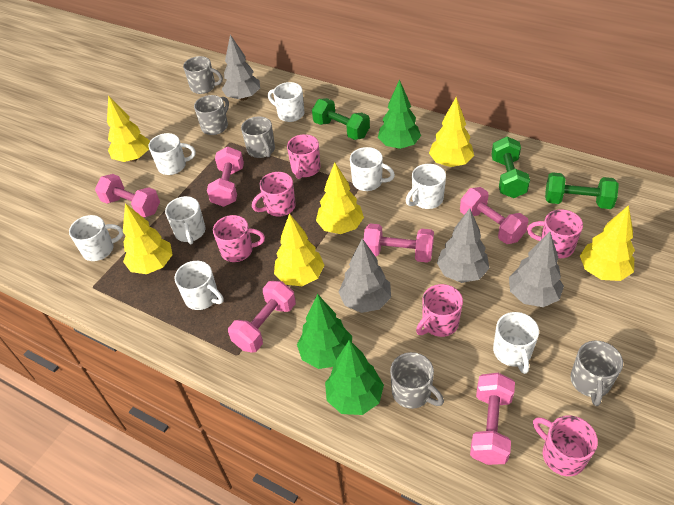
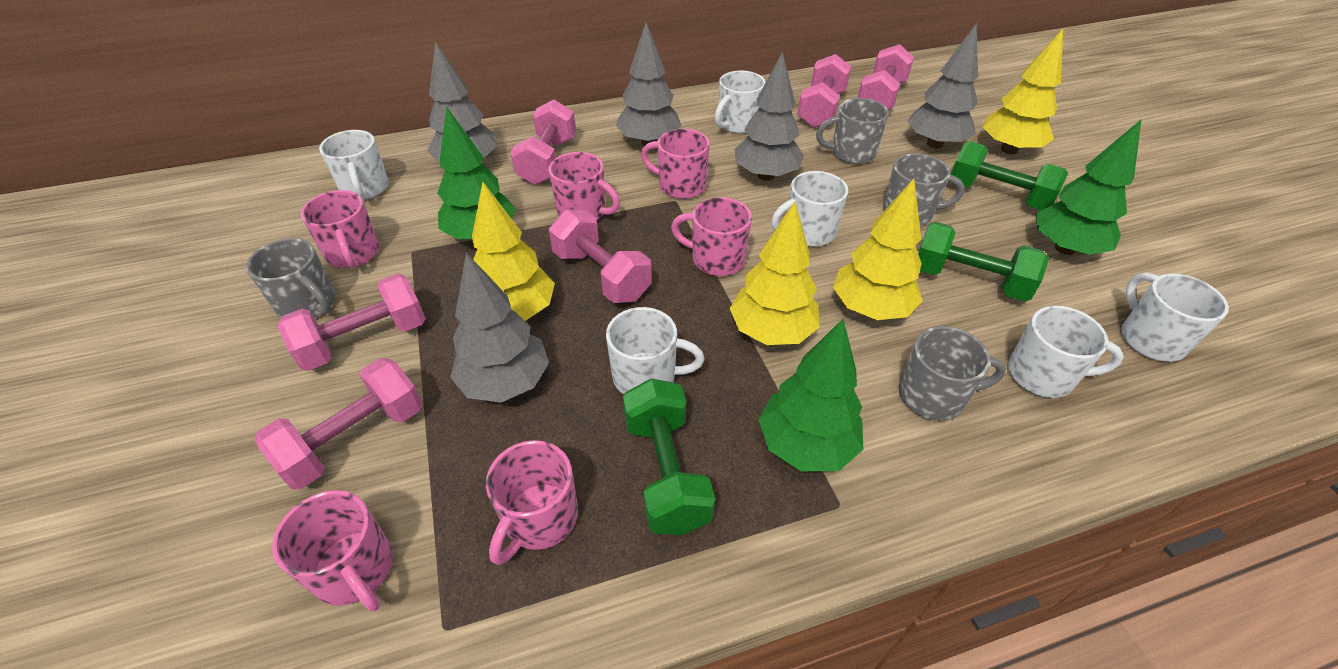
grey mug: 5 -> 4
grey tree: 4 -> 5
white mug: 8 -> 6
yellow tree: 6 -> 4

